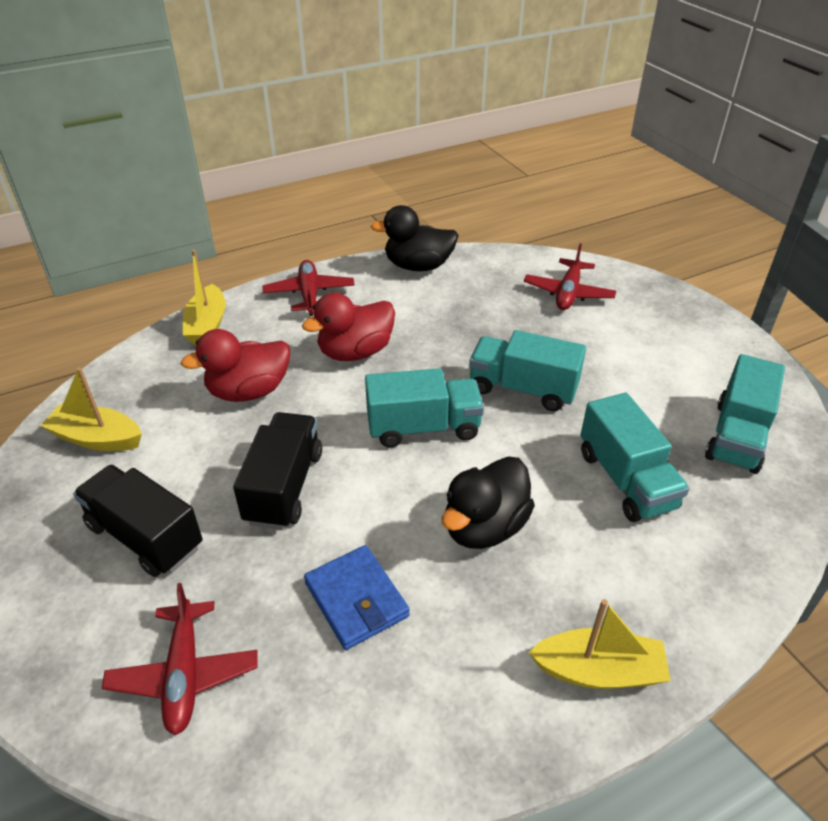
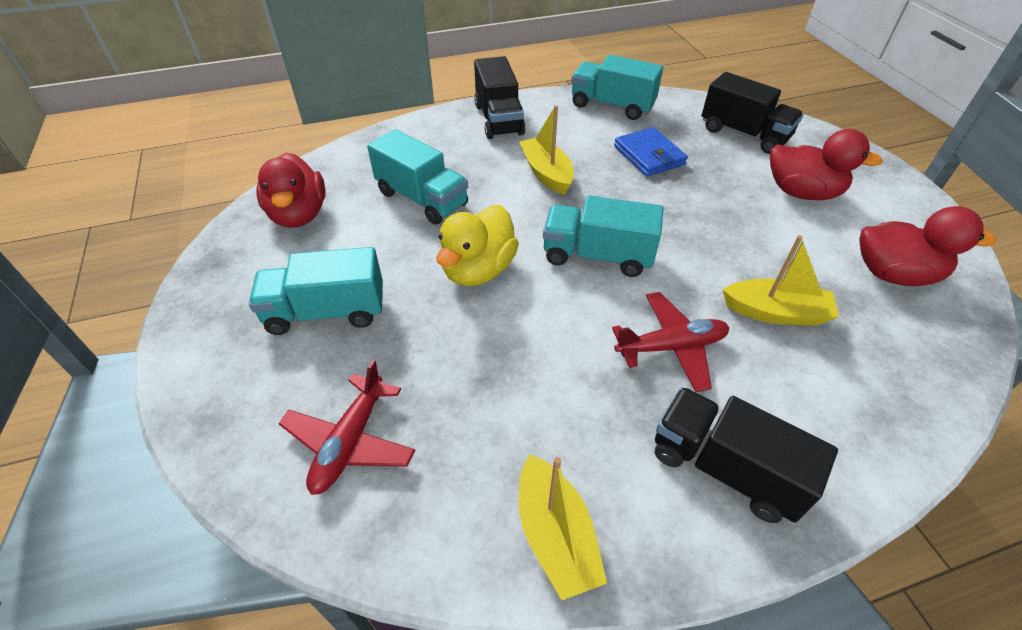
black duck: 2 -> 0
black truck: 2 -> 3
red duck: 2 -> 3
red plane: 3 -> 2
yellow duck: 0 -> 1

